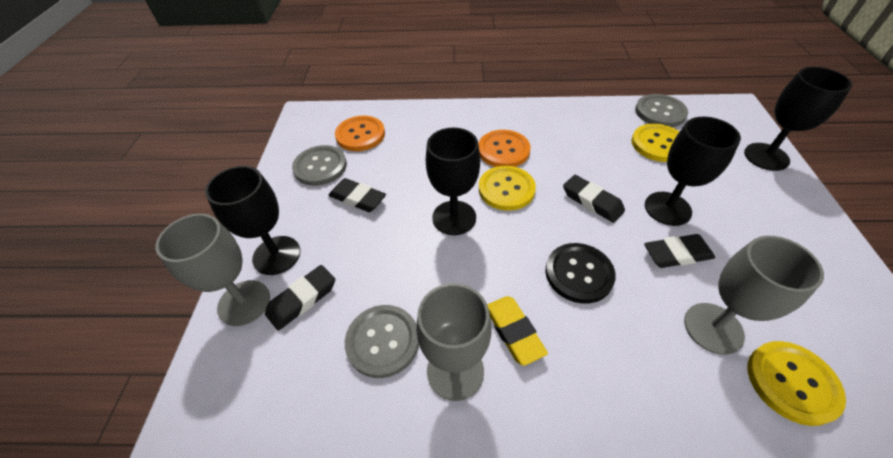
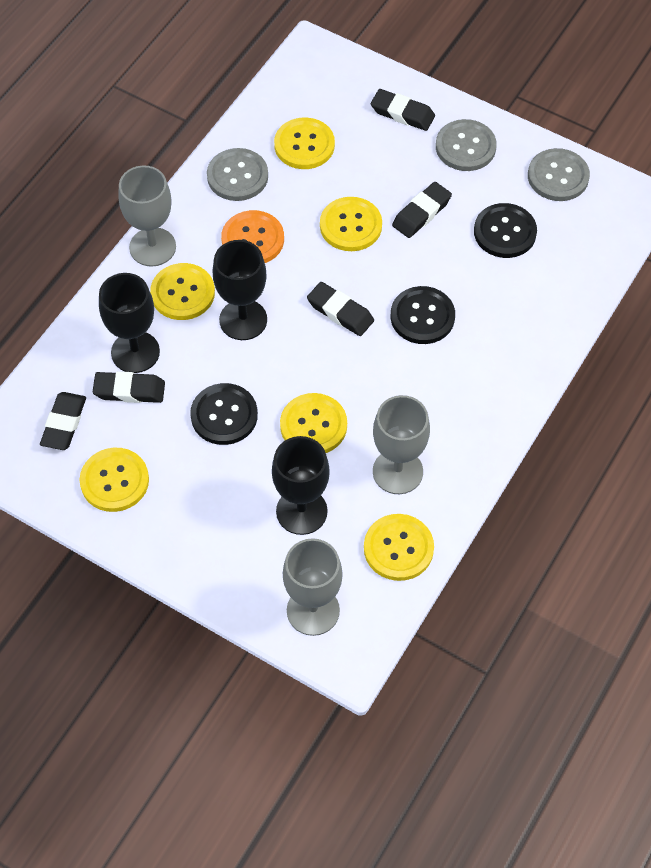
black button: 1 -> 3
black eraser: 4 -> 5
black goblet: 4 -> 3
orange button: 2 -> 1
yellow button: 3 -> 6
yellow eraser: 1 -> 0

